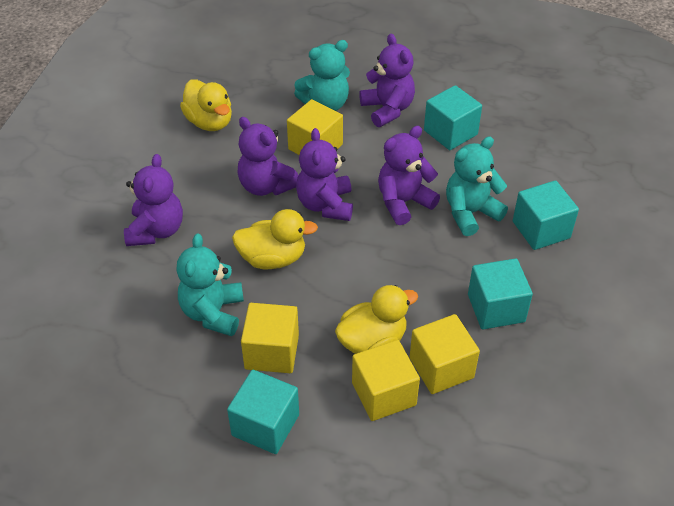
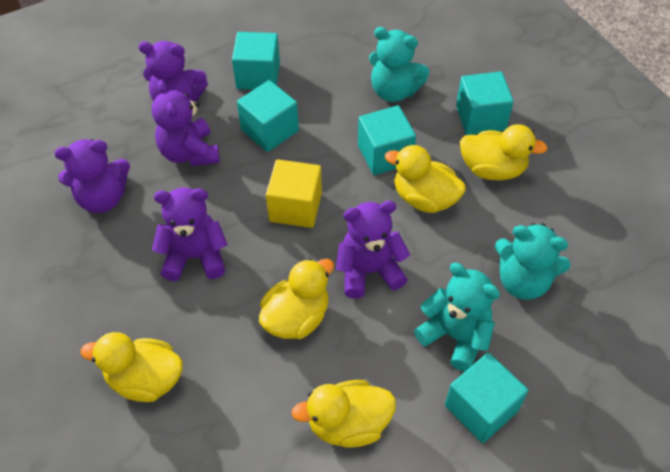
turquoise cube: 4 -> 5
yellow cube: 4 -> 1
yellow duck: 3 -> 5

